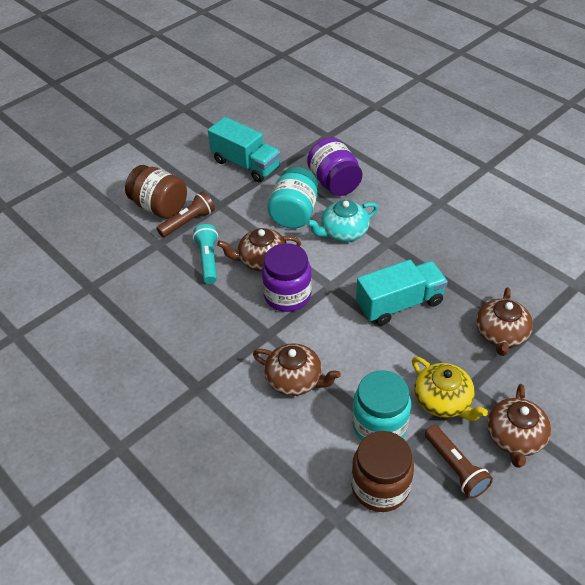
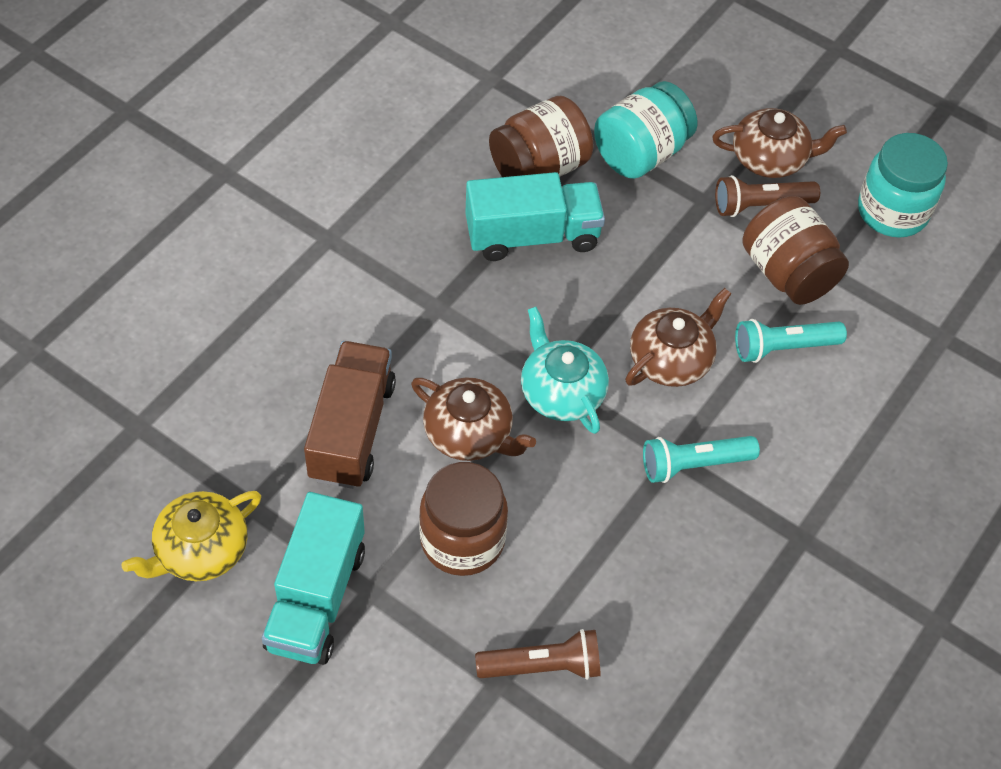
brown jar: 2 -> 3
brown teapot: 4 -> 3
brown truck: 0 -> 1
purple jar: 2 -> 0
turquoise flashlight: 1 -> 2

